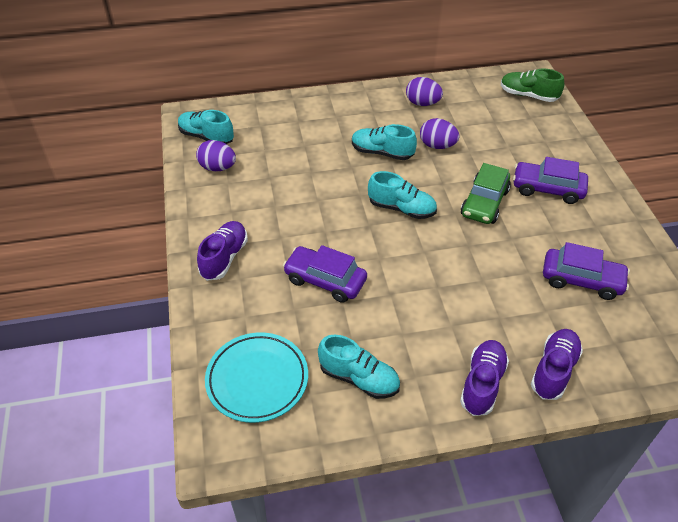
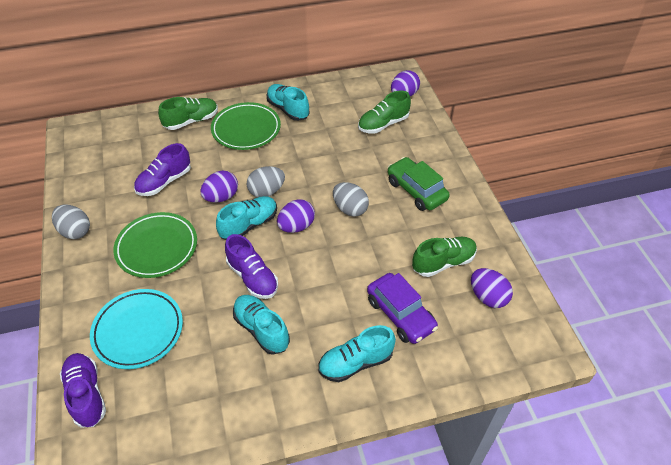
green plate: 0 -> 2
green shoe: 1 -> 3
grey egg: 0 -> 3
purple car: 3 -> 1
purple egg: 3 -> 4

